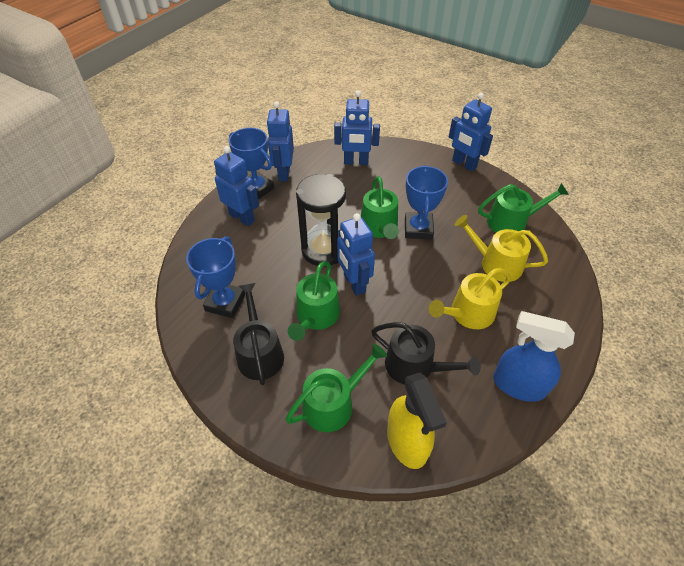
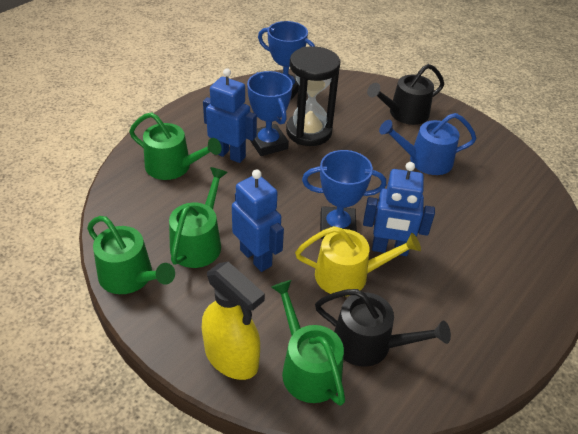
blue robot: 5 -> 3
blue spray bottle: 1 -> 0
blue watering can: 0 -> 1
yellow watering can: 2 -> 1

